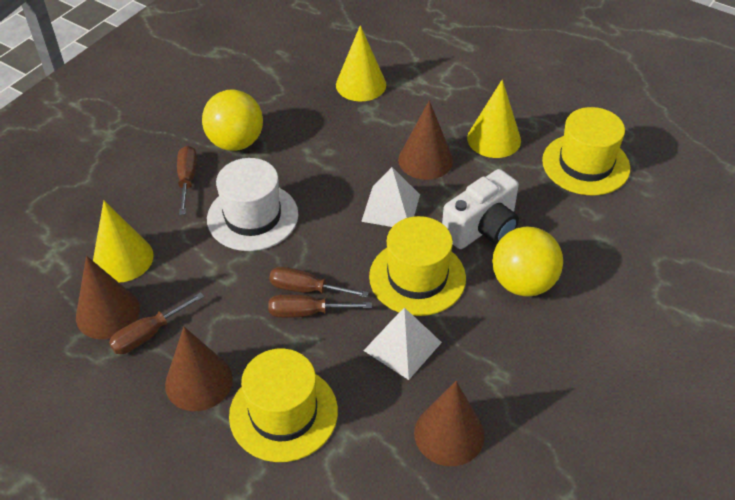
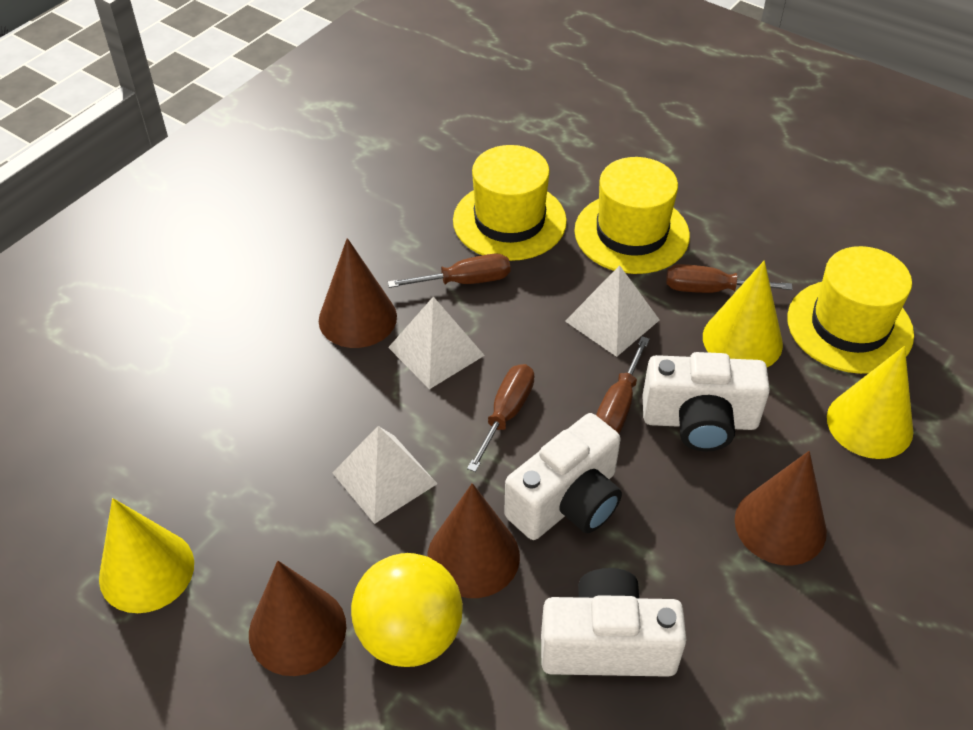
white camera: 1 -> 3
white hat: 1 -> 0
white pyramid: 2 -> 3
yellow ball: 2 -> 1

